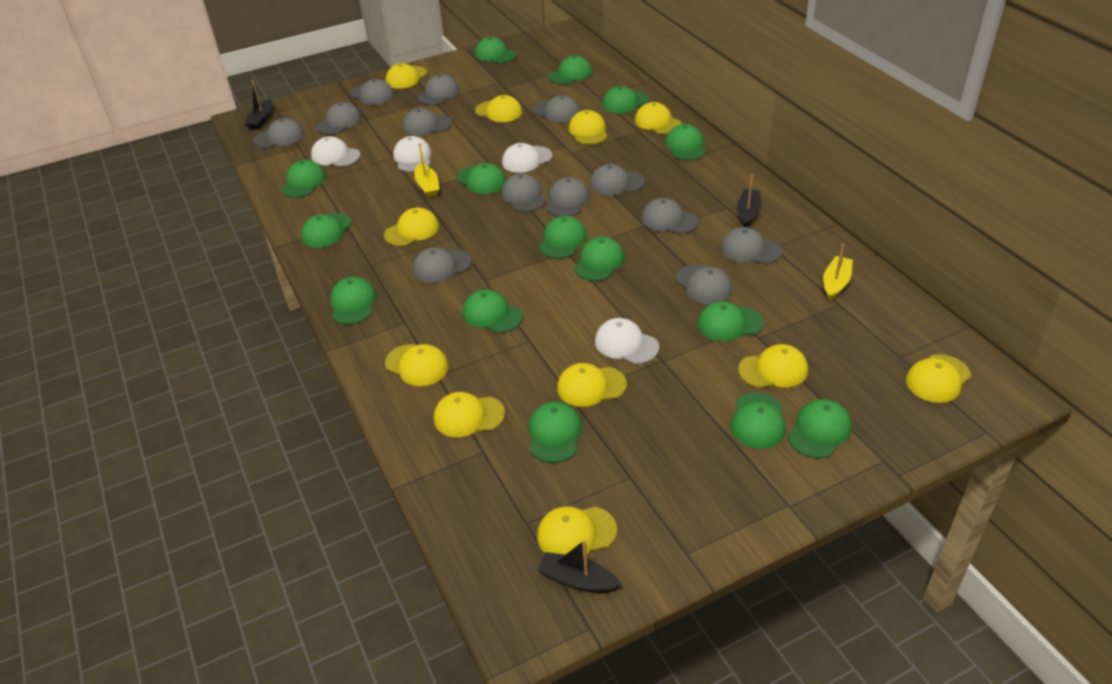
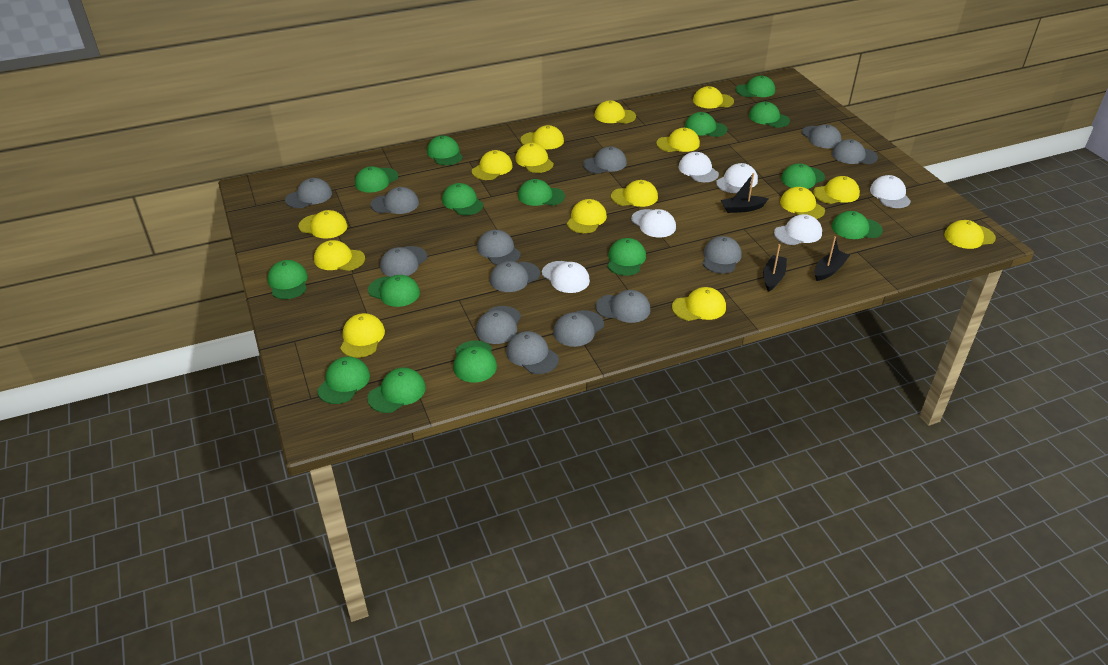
white cap: 4 -> 6
yellow boat: 2 -> 0
yellow cap: 11 -> 15

